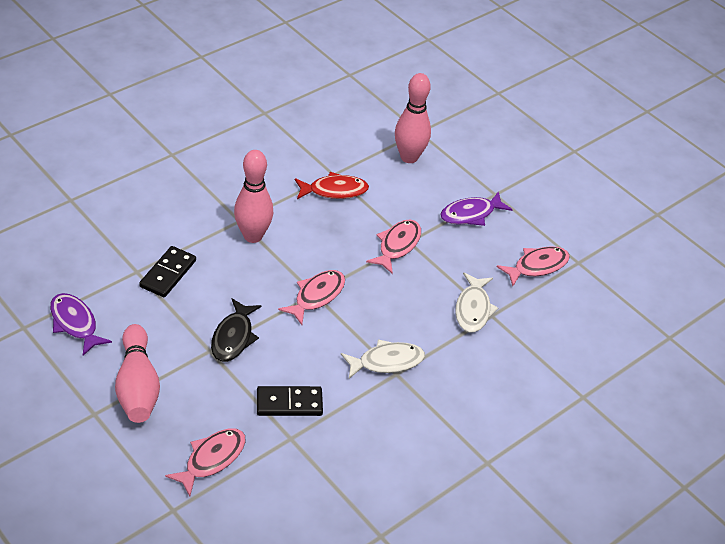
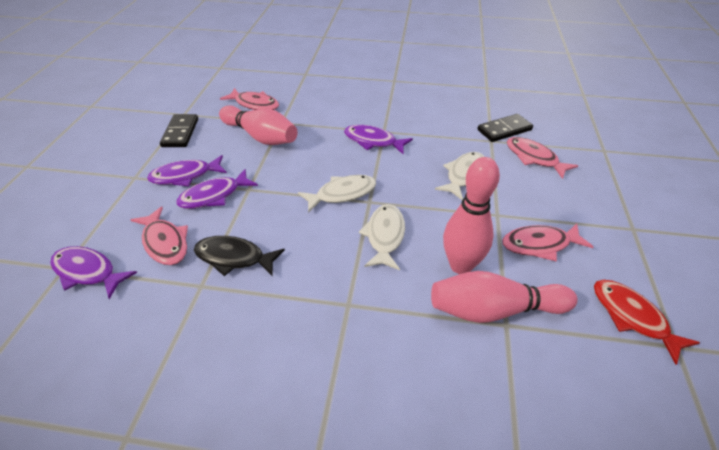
purple fish: 2 -> 4
white fish: 2 -> 3

